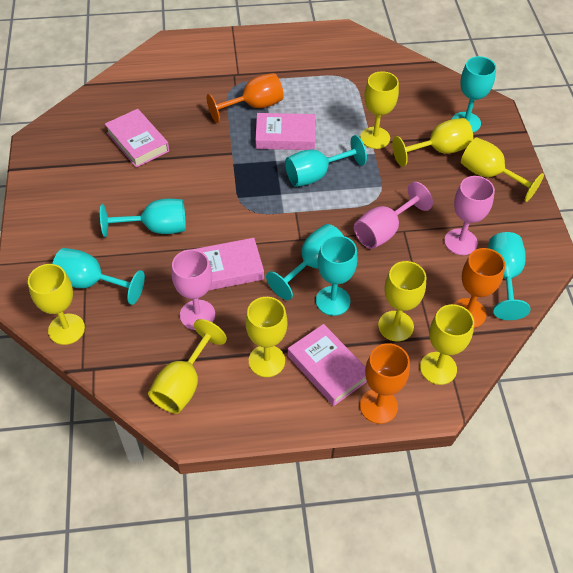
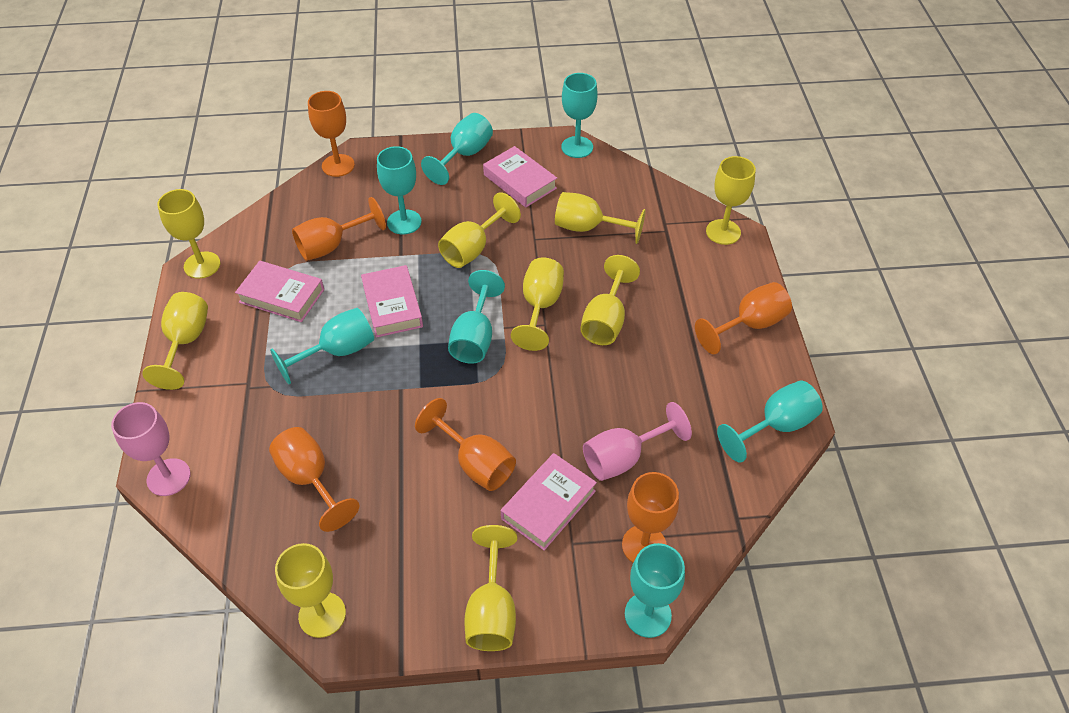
orange goblet: 3 -> 6
pink goblet: 3 -> 2
yellow goblet: 8 -> 9

